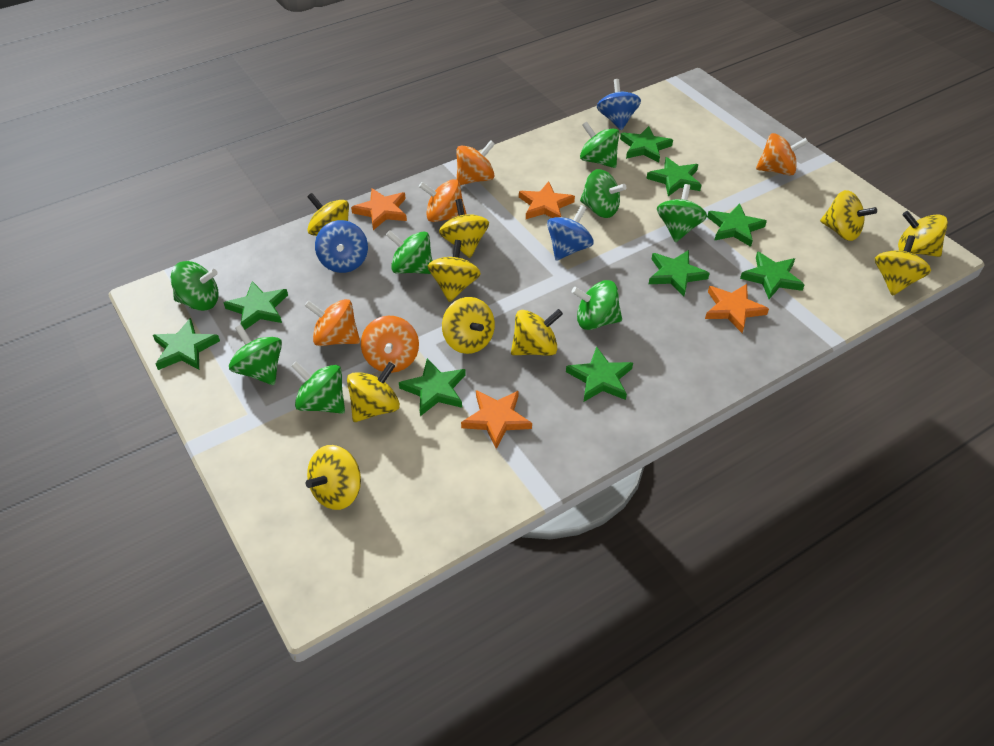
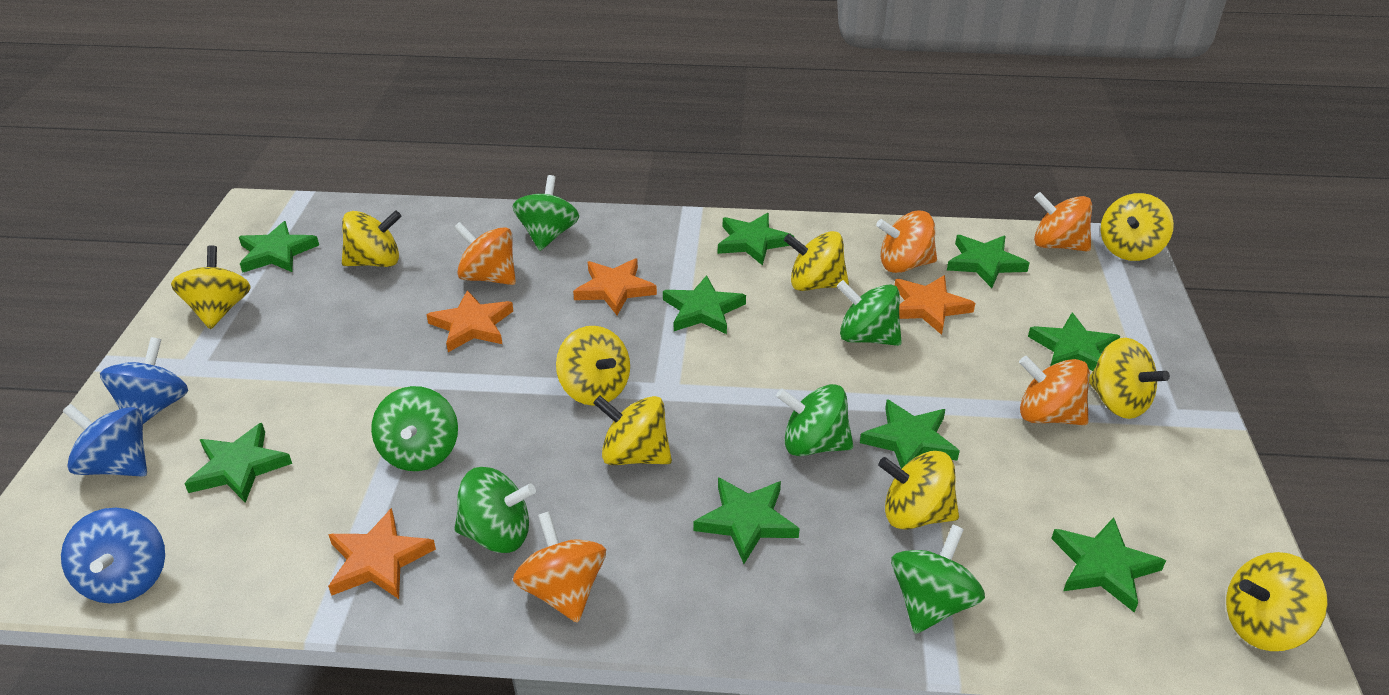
green spinning top: 8 -> 6
yellow spinning top: 10 -> 9

